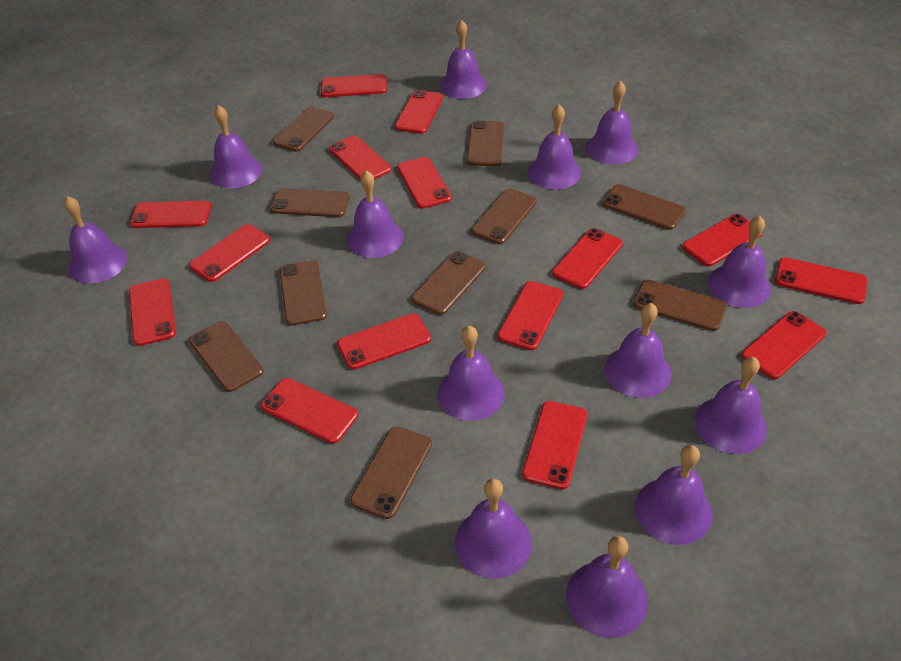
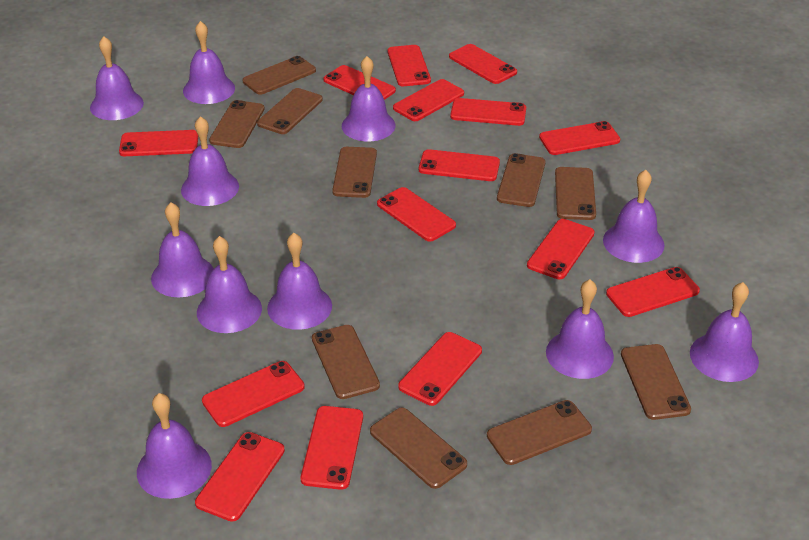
purple bell: 13 -> 11

